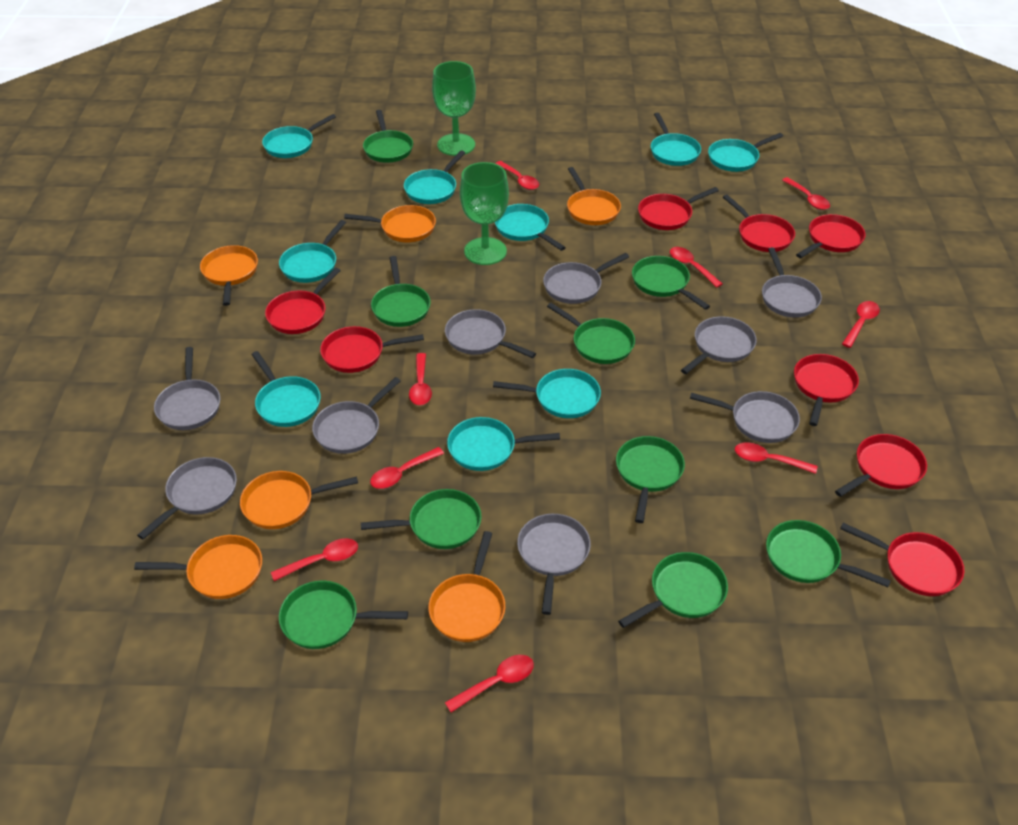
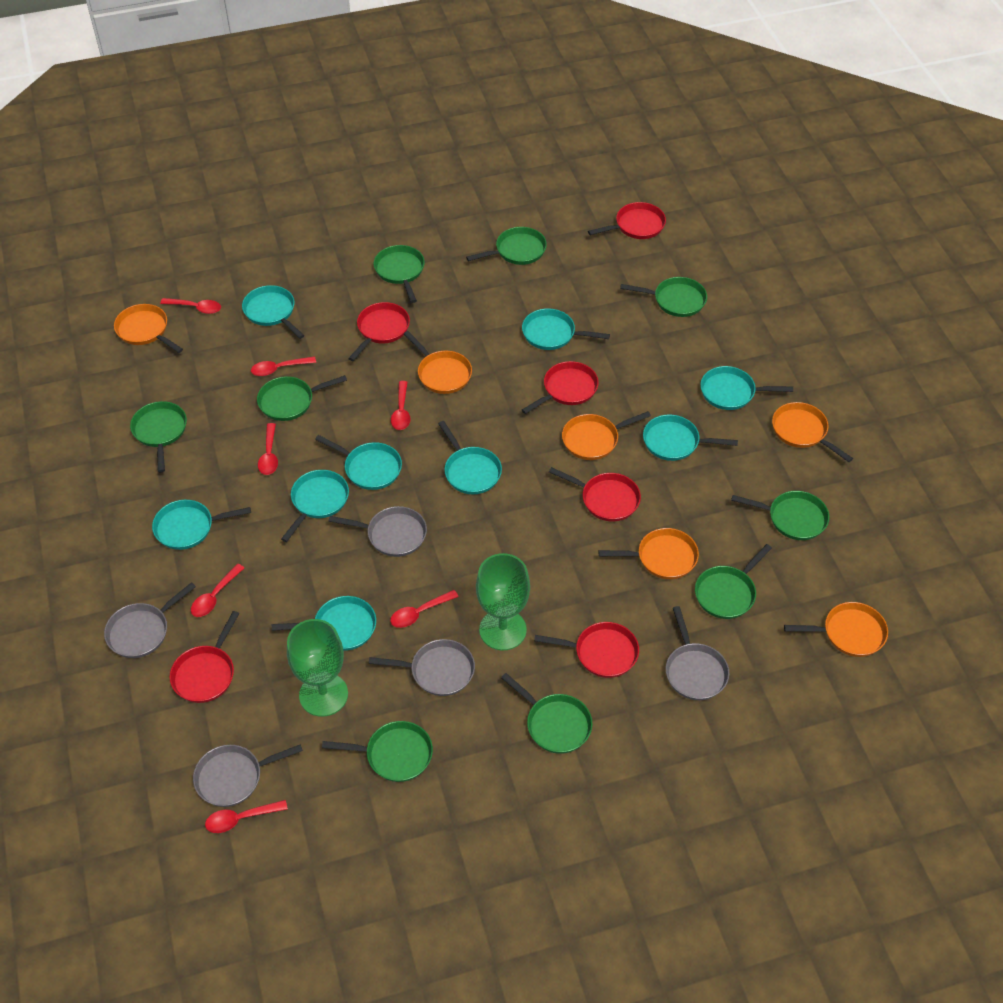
grey pan: 9 -> 5
red pan: 8 -> 6
red spoon: 9 -> 7

